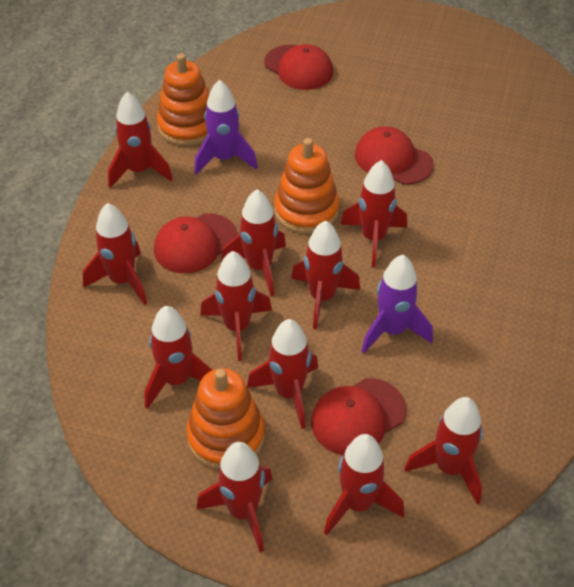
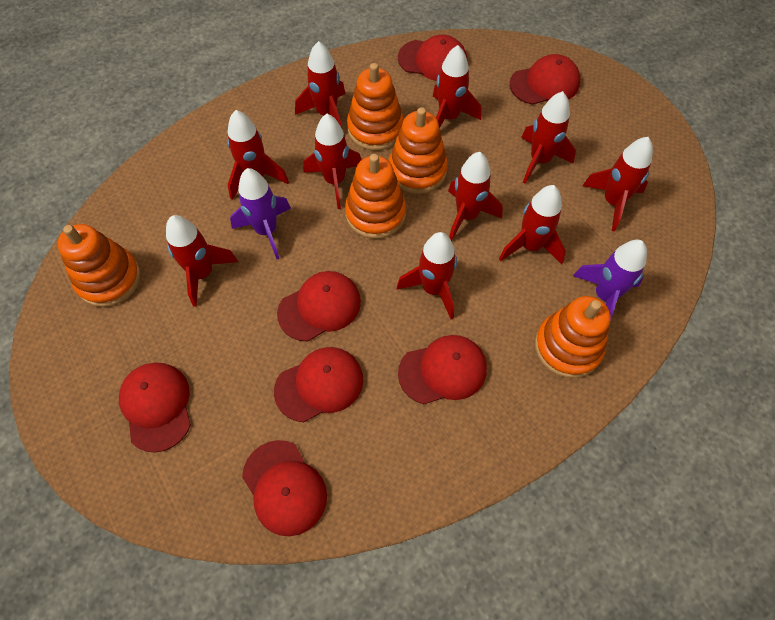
orange stacking toy: 3 -> 5
red cap: 4 -> 7
red rocket: 11 -> 10

